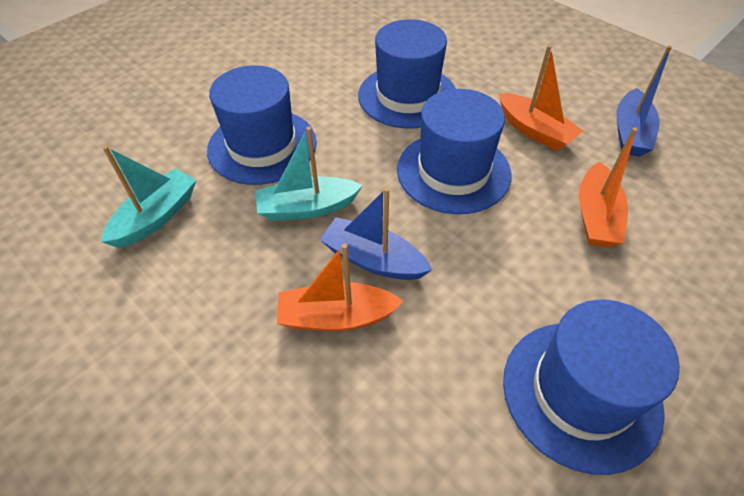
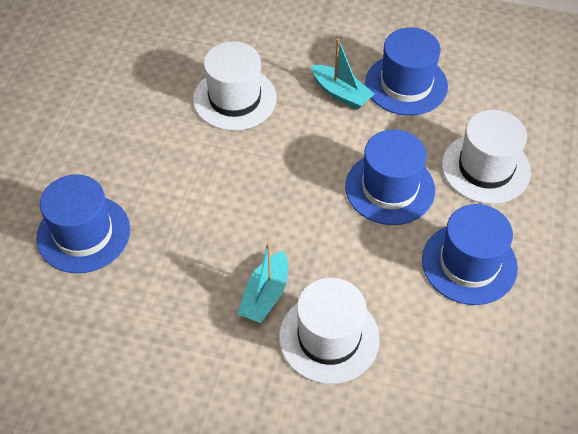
blue boat: 2 -> 0
orange boat: 3 -> 0
white hat: 0 -> 3

